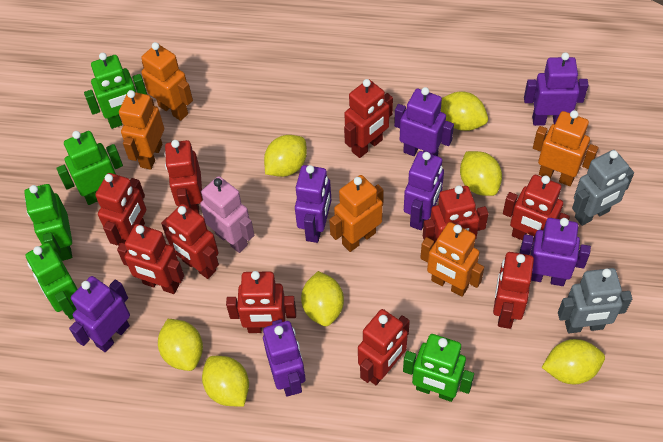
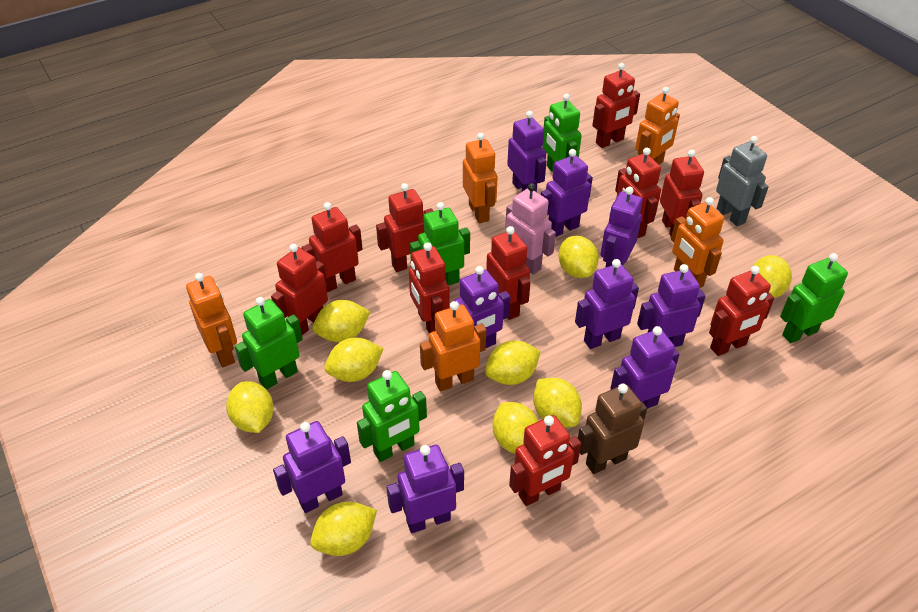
brown robot: 0 -> 1
grey robot: 2 -> 1
purple robot: 7 -> 9
yellow lemon: 7 -> 9

